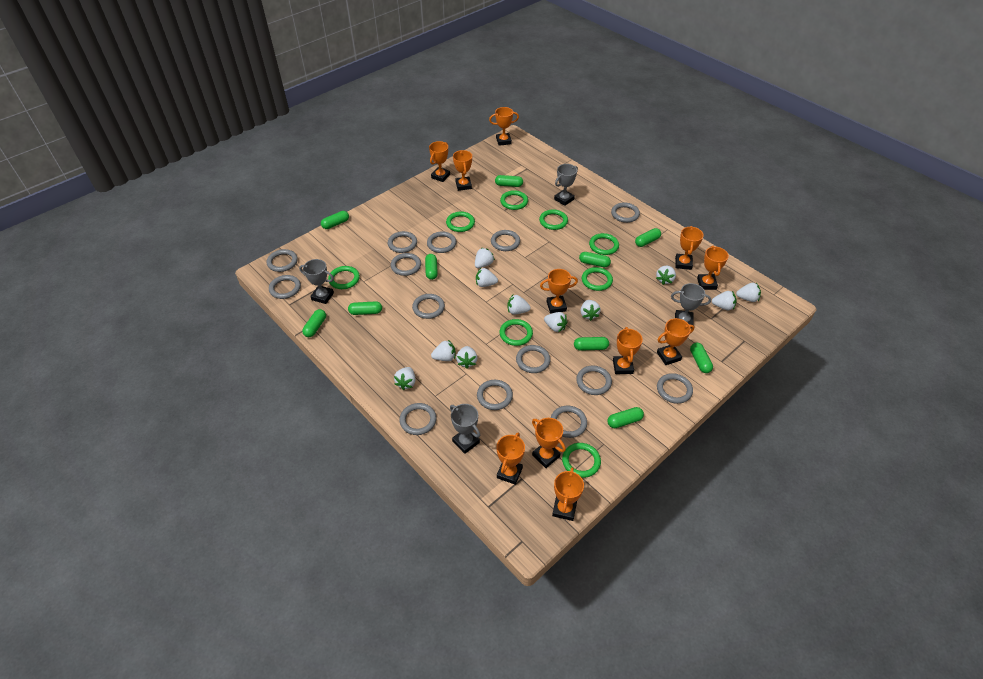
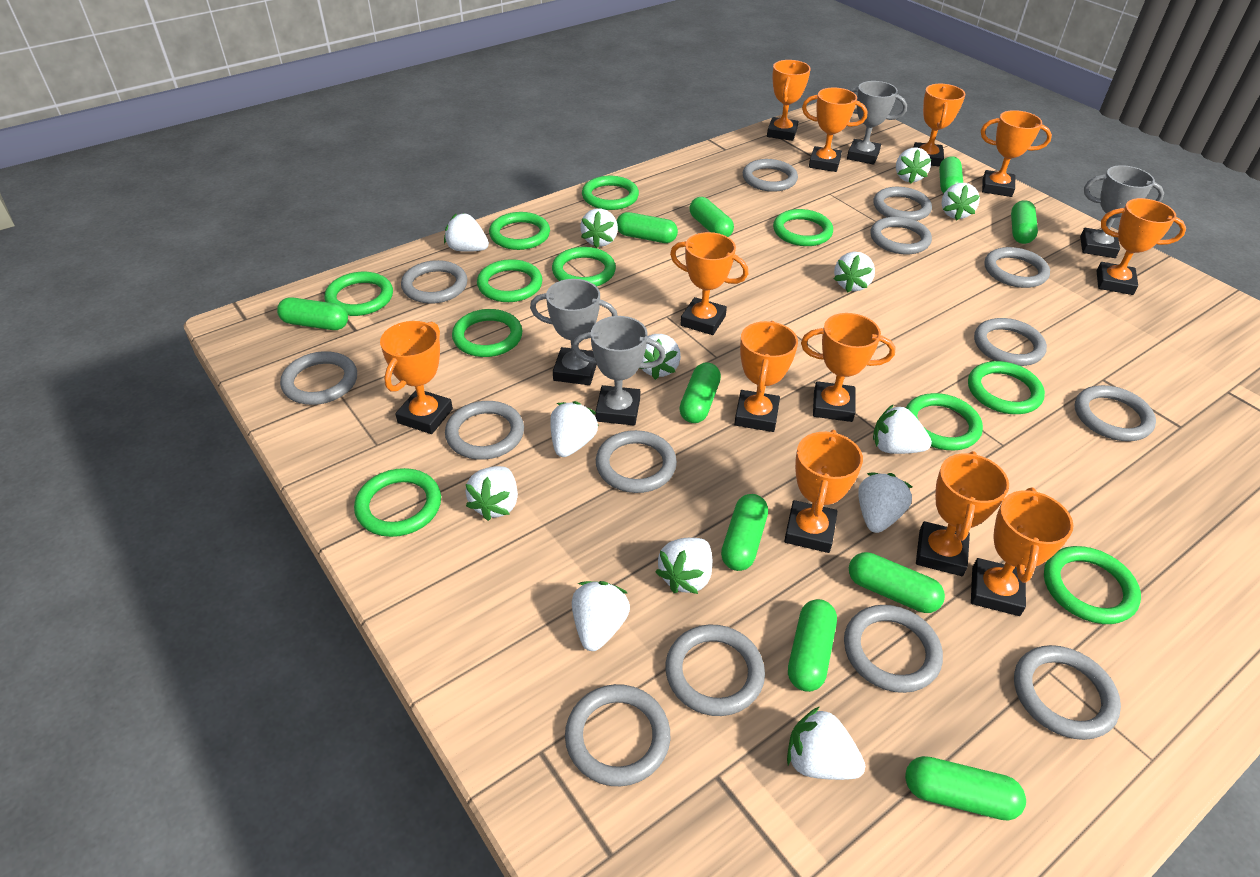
green ring: 8 -> 11
orange trophy: 11 -> 12
white strawberry: 11 -> 13

